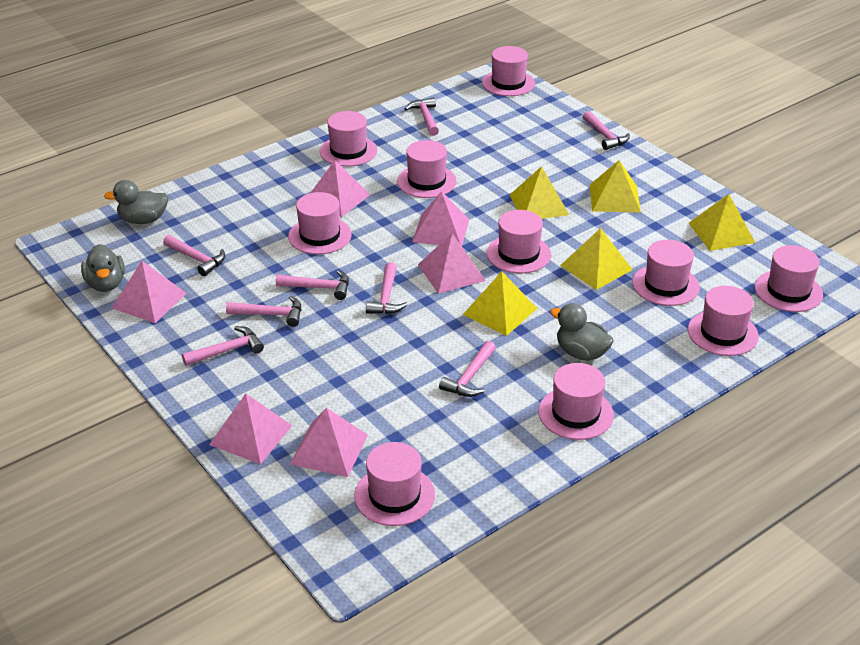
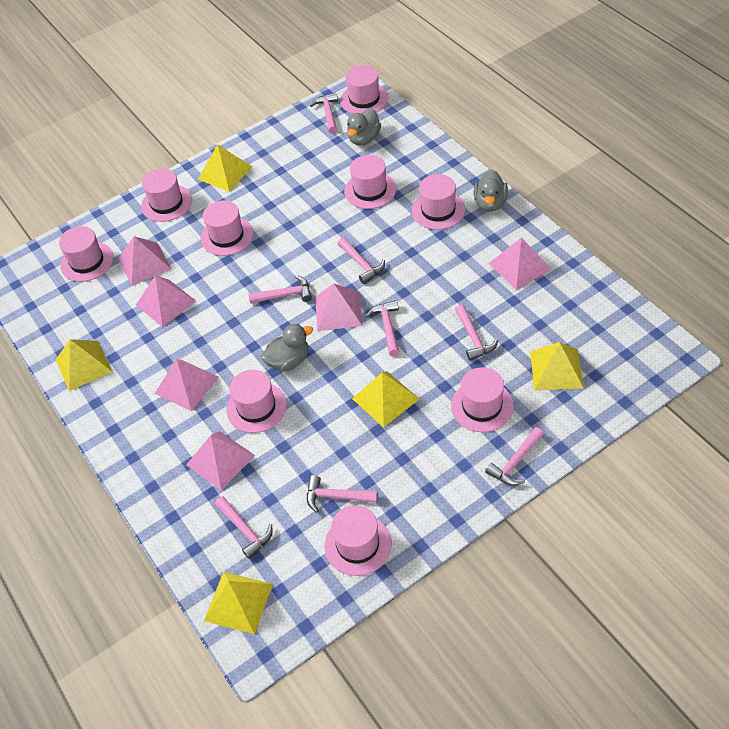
pink hat: 10 -> 9

